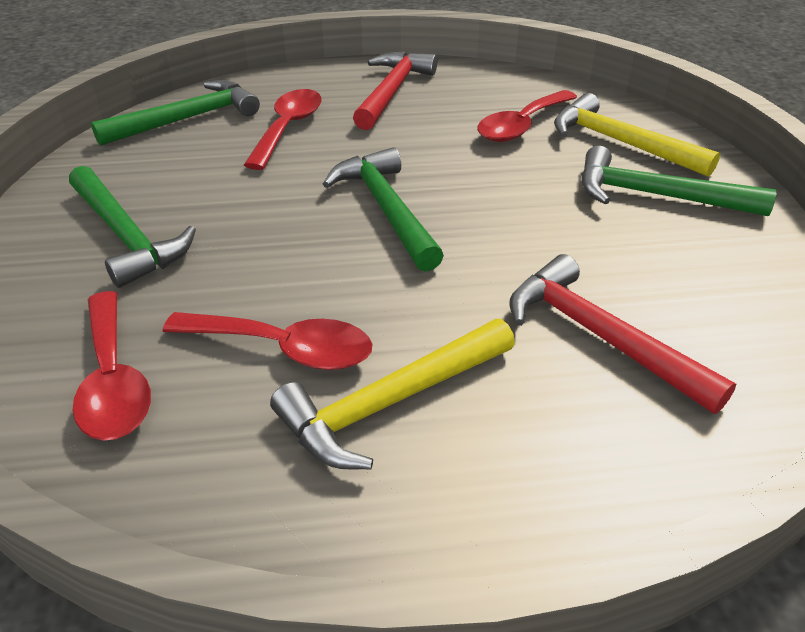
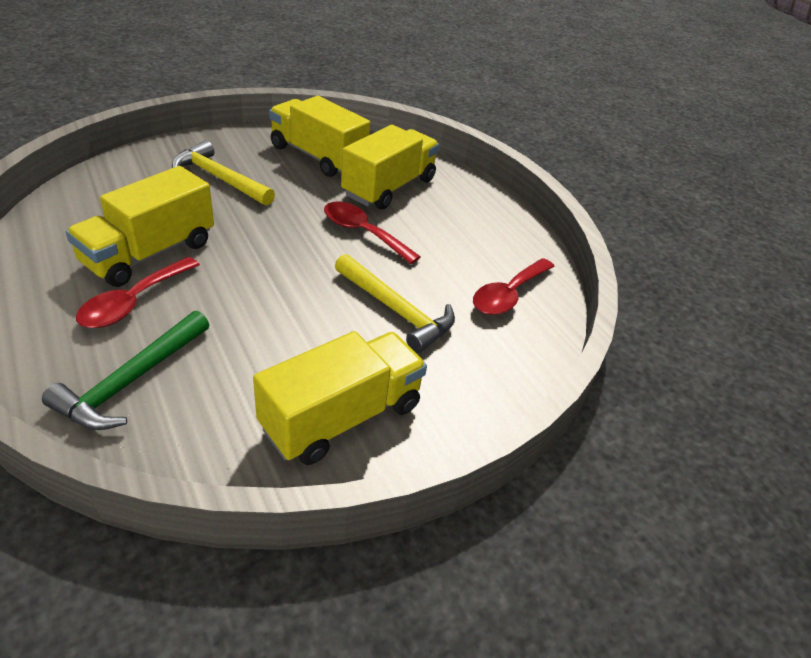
green hammer: 4 -> 1
red hammer: 2 -> 0
red spoon: 4 -> 3
yellow truck: 0 -> 4

